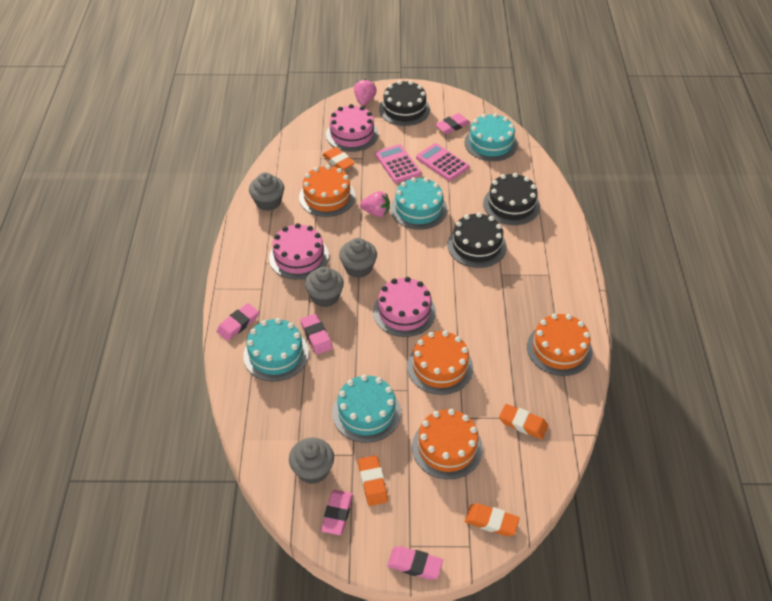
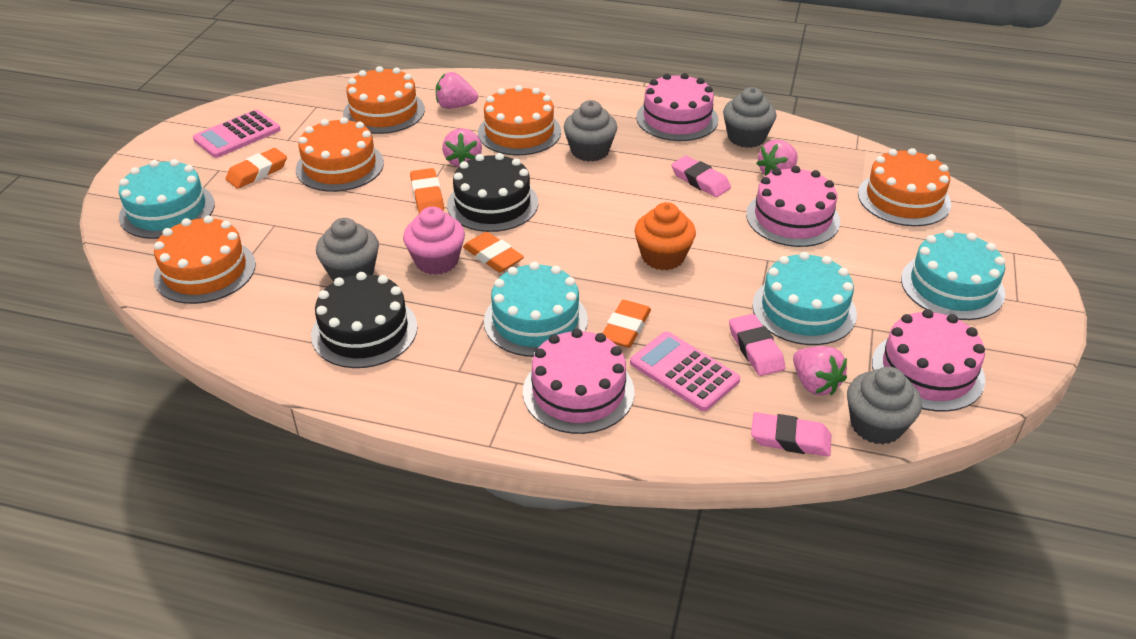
black cake: 3 -> 2
orange cake: 4 -> 5
orange cupcake: 0 -> 1
pink cake: 3 -> 4
pink cupcake: 0 -> 1
pink eraser: 5 -> 3
pink strawberry: 2 -> 4

